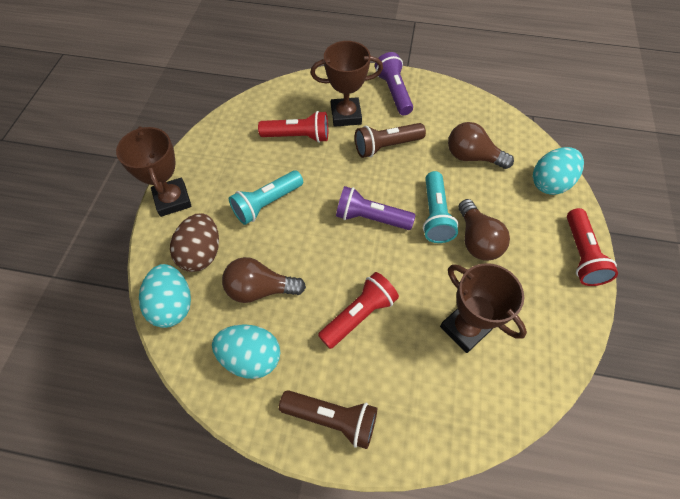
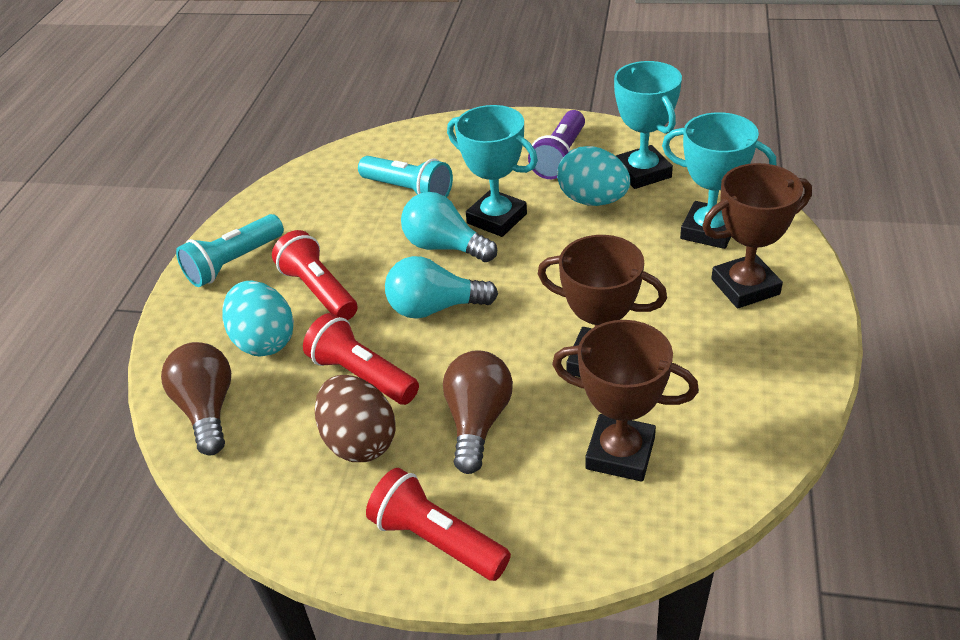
brown flashlight: 2 -> 0
brown light bulb: 3 -> 2
purple flashlight: 2 -> 1
turquoise egg: 3 -> 2
turquoise light bulb: 0 -> 2
turquoise trophy: 0 -> 3

